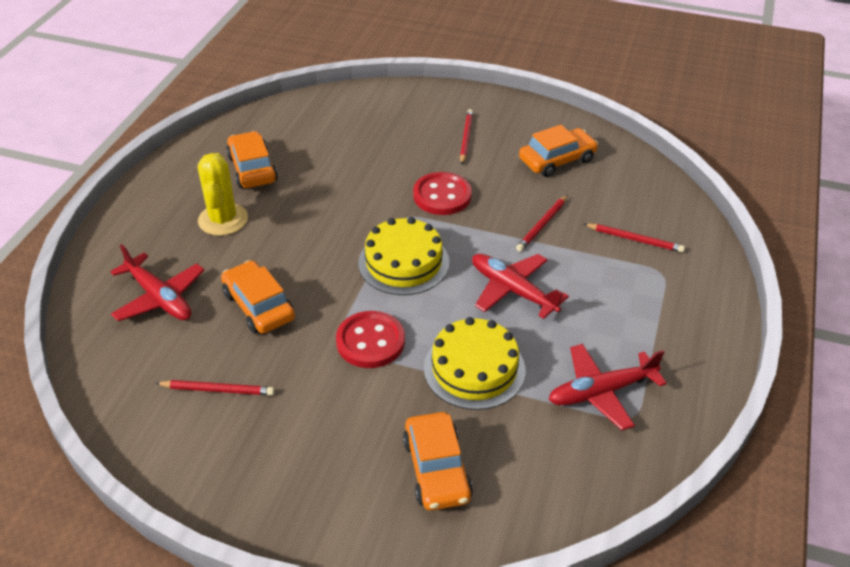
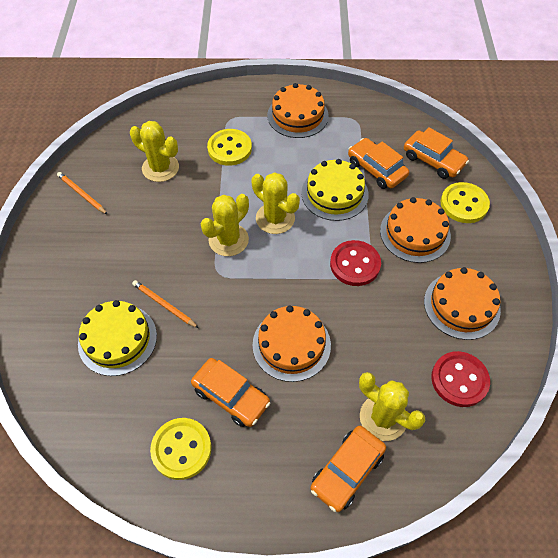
orange cake: 0 -> 4
orange pencil: 0 -> 2
red pencil: 4 -> 0
red plane: 3 -> 0
yellow button: 0 -> 3
yellow cactus: 1 -> 4

